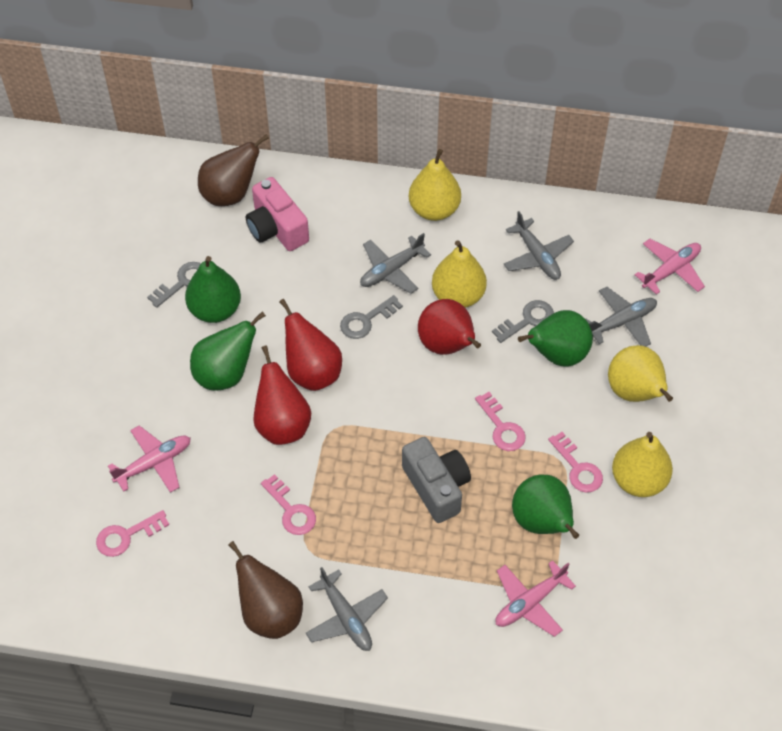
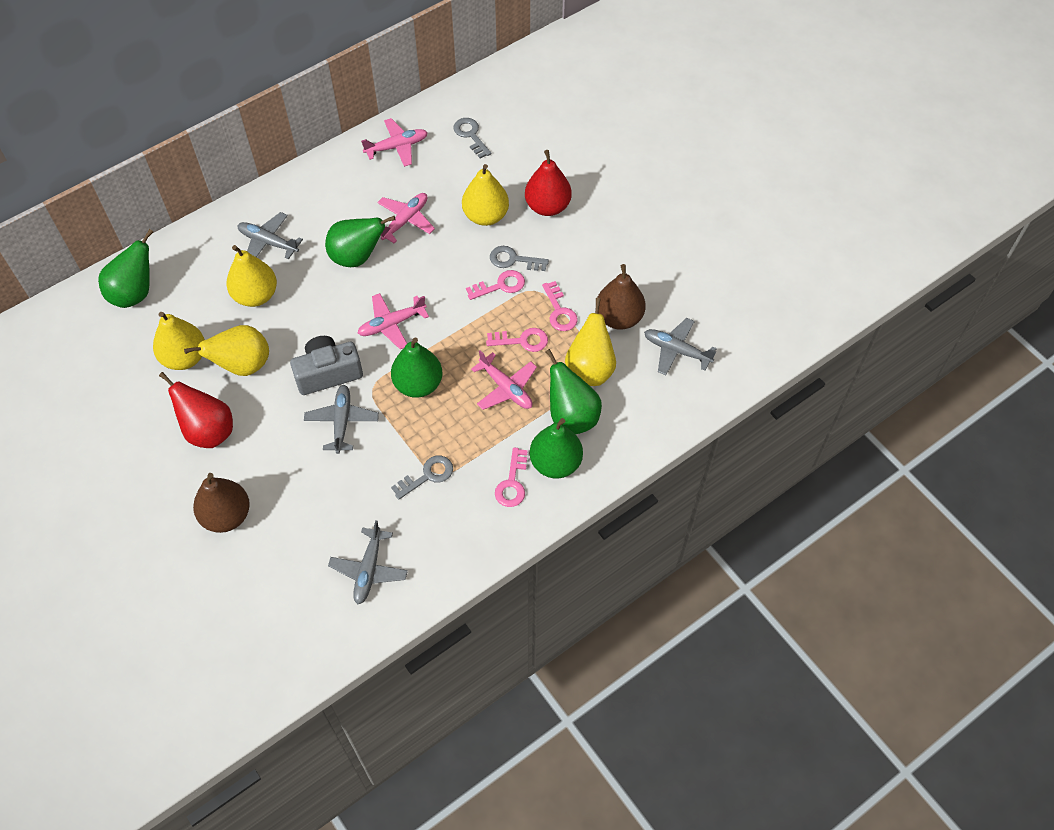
green pear: 4 -> 5
pink camera: 1 -> 0
pink plane: 3 -> 4
red pear: 3 -> 2
yellow pear: 4 -> 5

